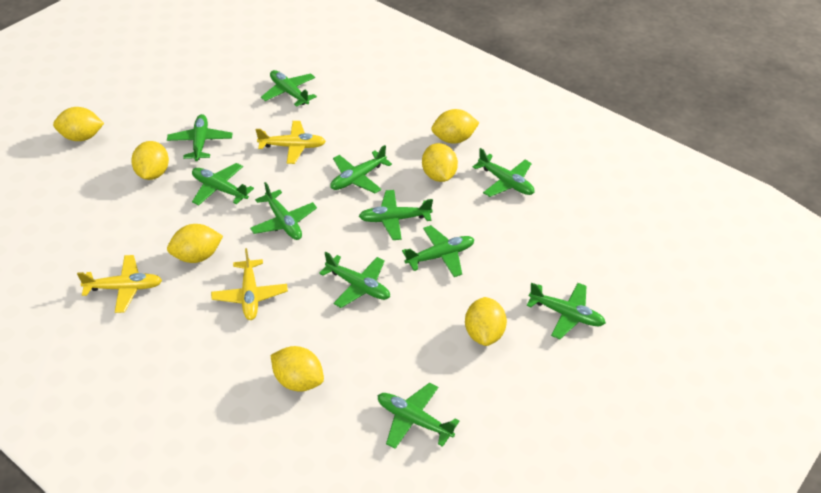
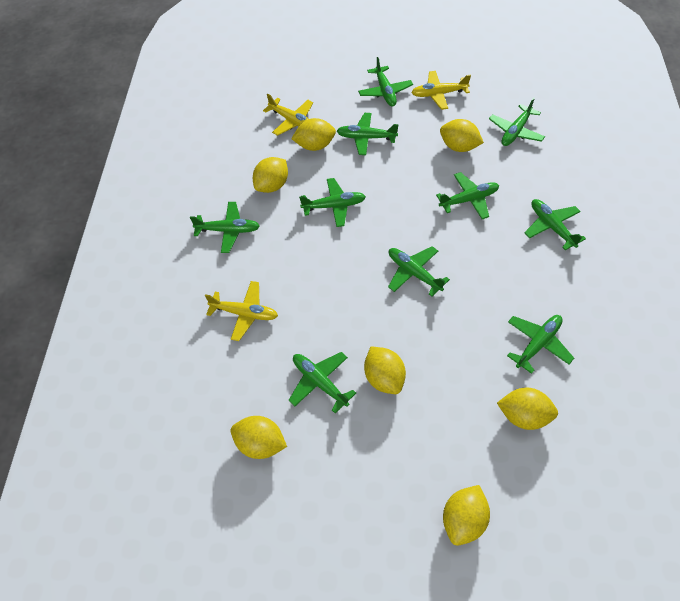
green plane: 11 -> 10

